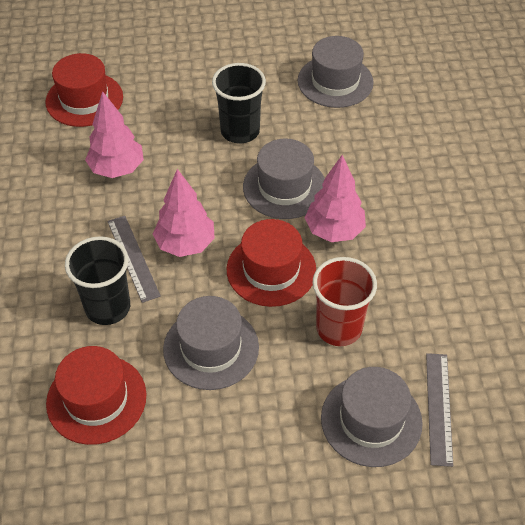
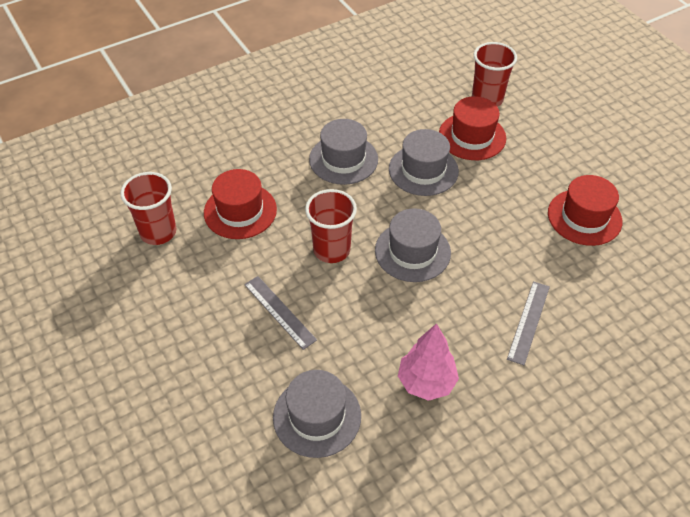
black cup: 2 -> 0
pink tree: 3 -> 1
red cup: 1 -> 3

